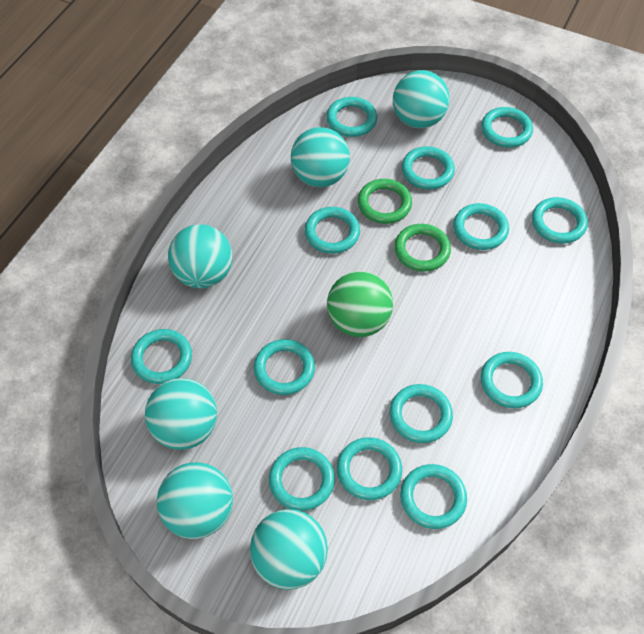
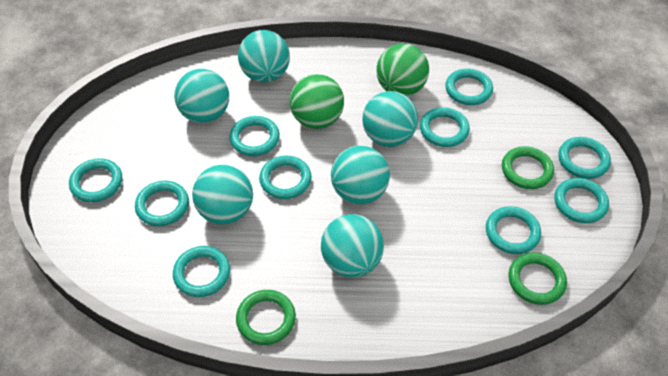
green ball: 1 -> 2
green ring: 2 -> 3
turquoise ring: 13 -> 10

